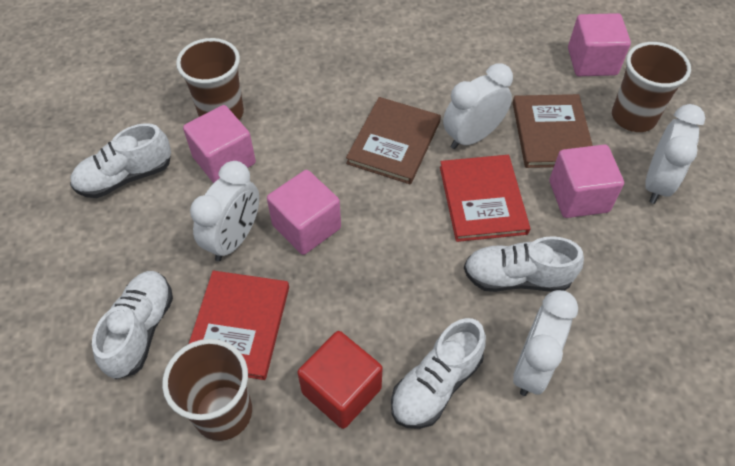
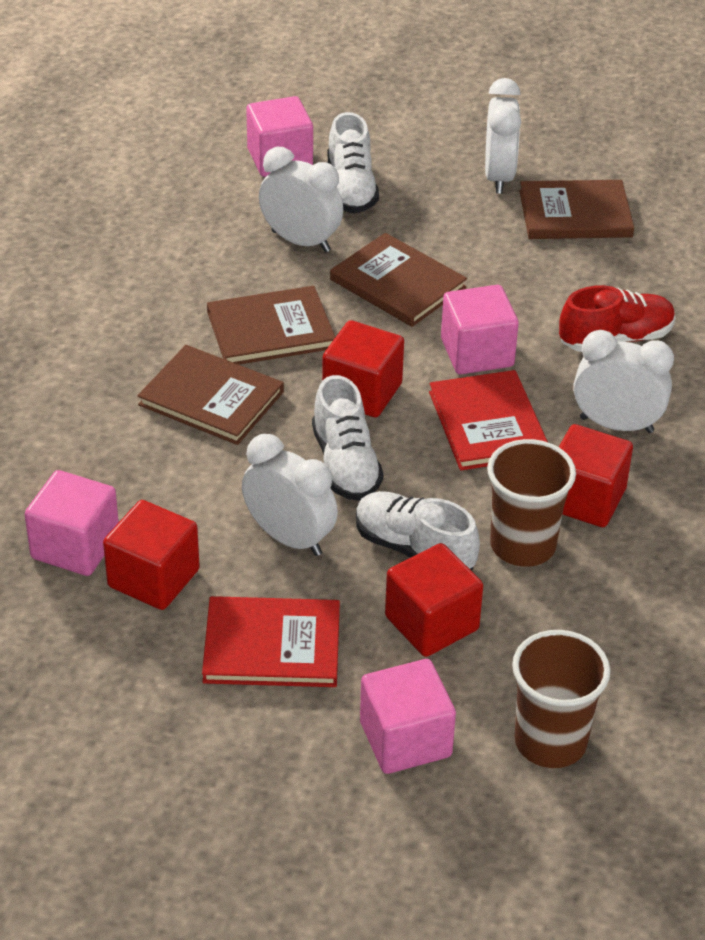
brown book: 2 -> 4
brown cup: 3 -> 2
red cube: 1 -> 4
red shoe: 0 -> 1
white shoe: 4 -> 3

